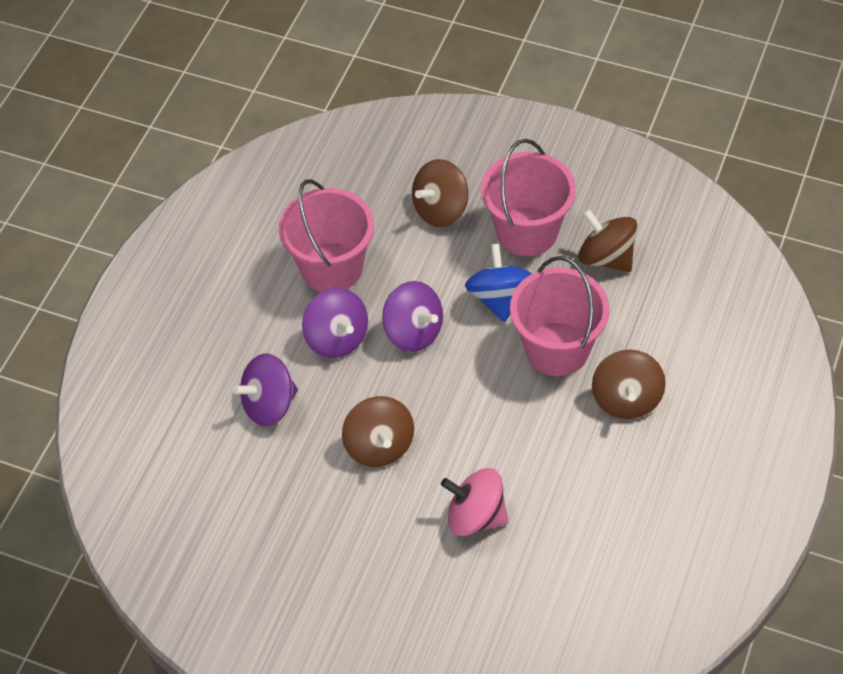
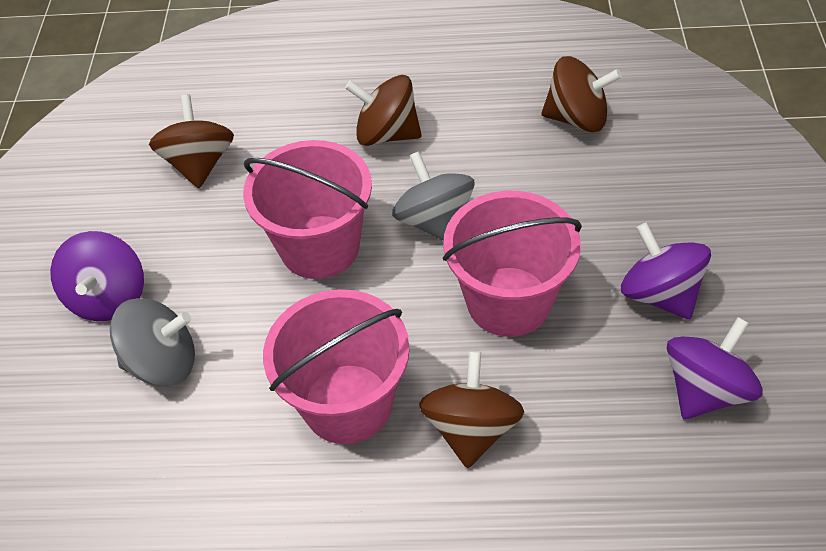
blue spinning top: 1 -> 0
grey spinning top: 0 -> 2
pink spinning top: 1 -> 0

